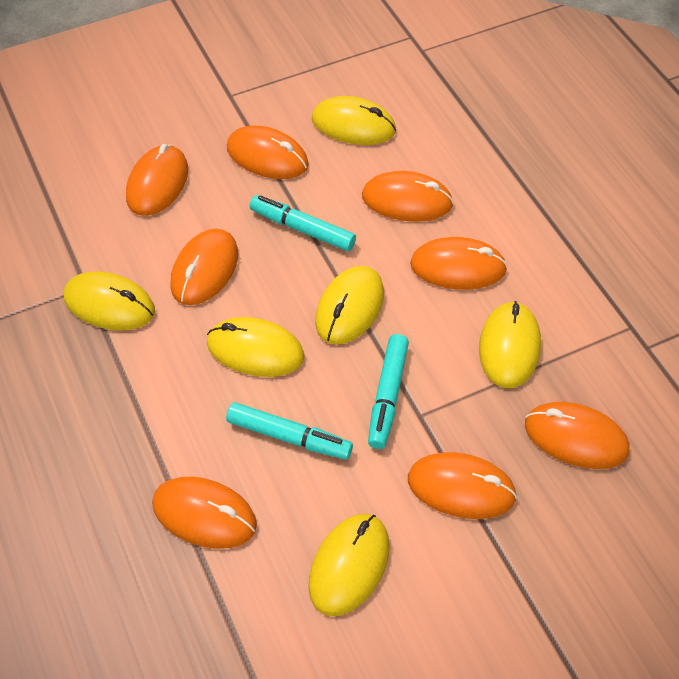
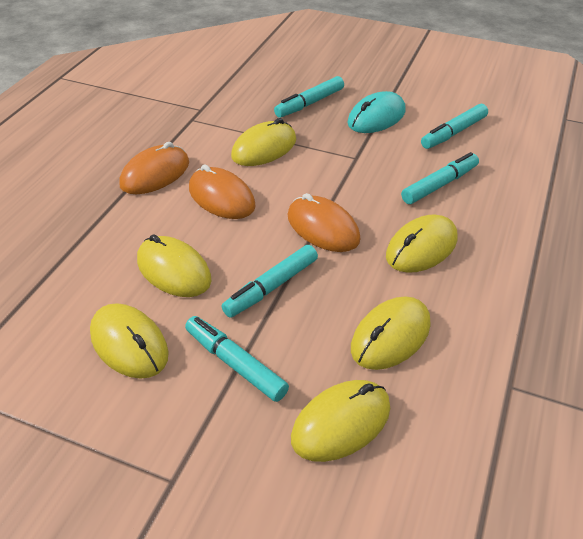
orange mouse: 8 -> 3
turquoise marker: 3 -> 5
turquoise mouse: 0 -> 1

